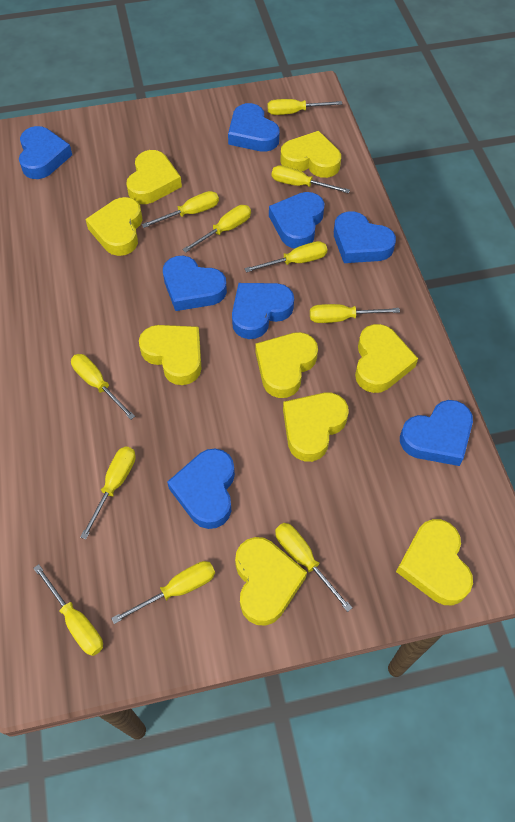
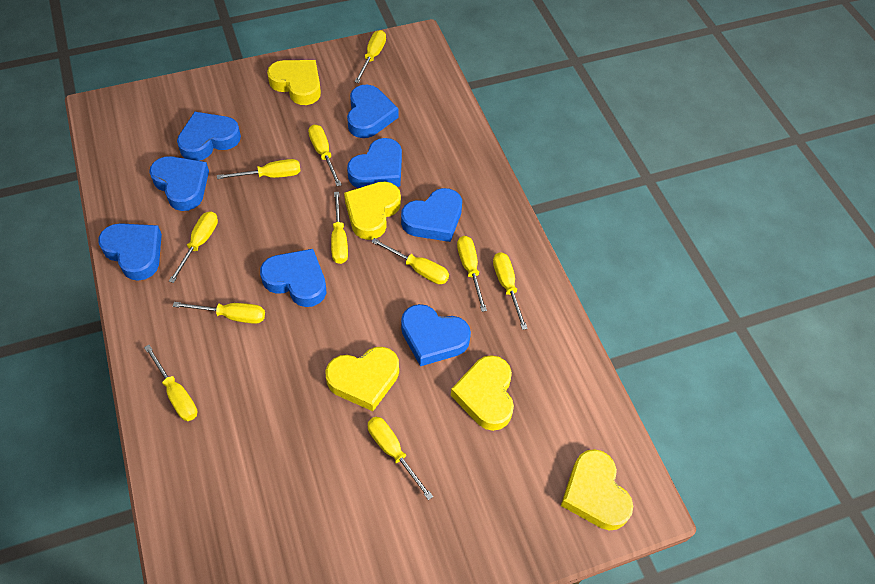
yellow heart: 9 -> 5

